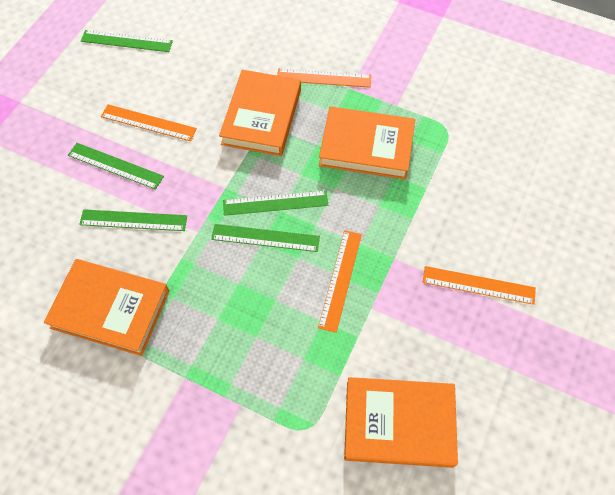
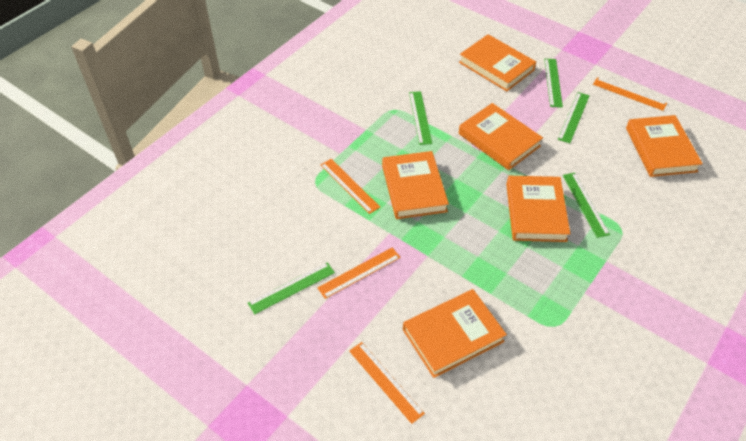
orange book: 4 -> 6

